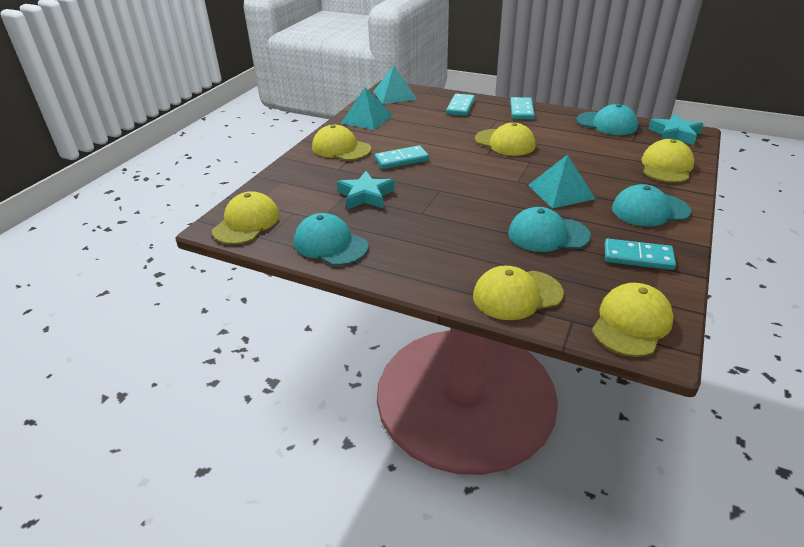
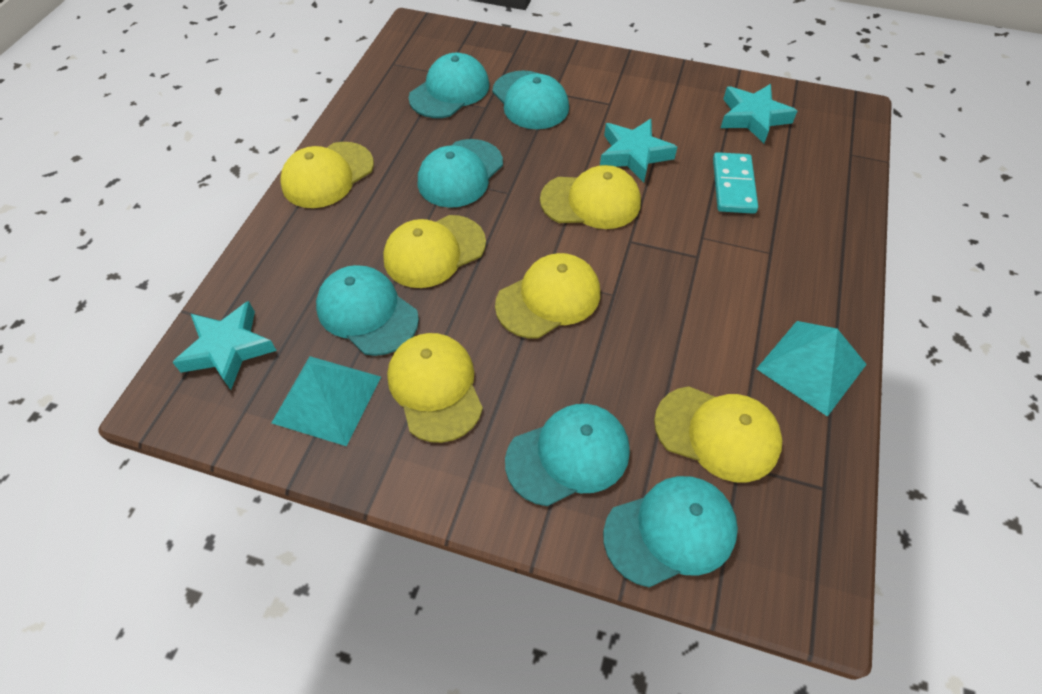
turquoise cap: 4 -> 6
turquoise domino: 4 -> 1
turquoise pyramid: 3 -> 2
turquoise star: 2 -> 3

